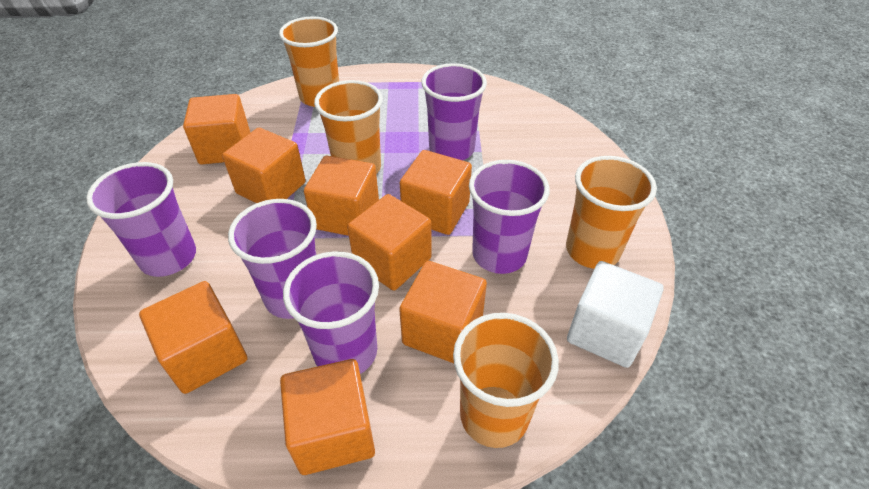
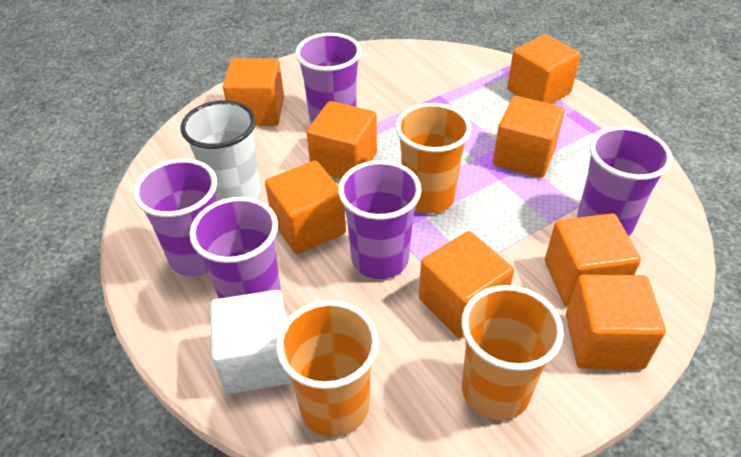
orange cup: 4 -> 3
white cup: 0 -> 1

